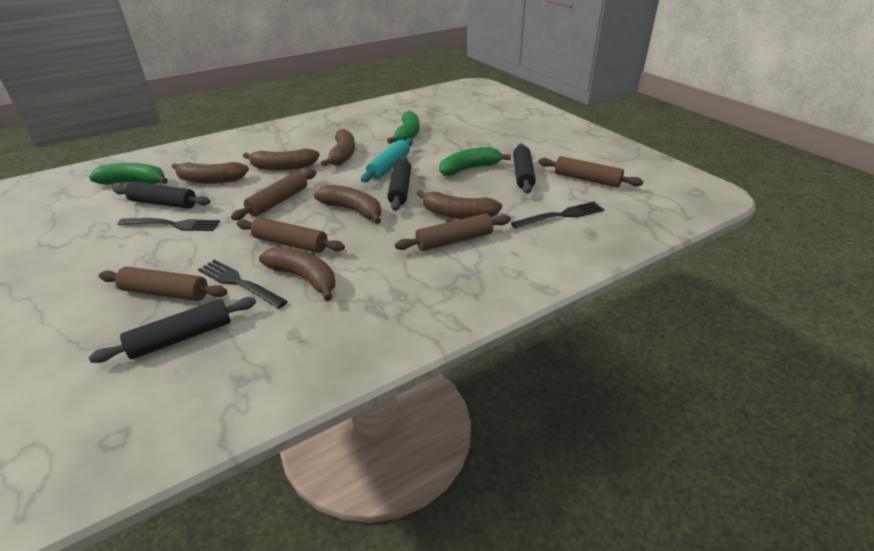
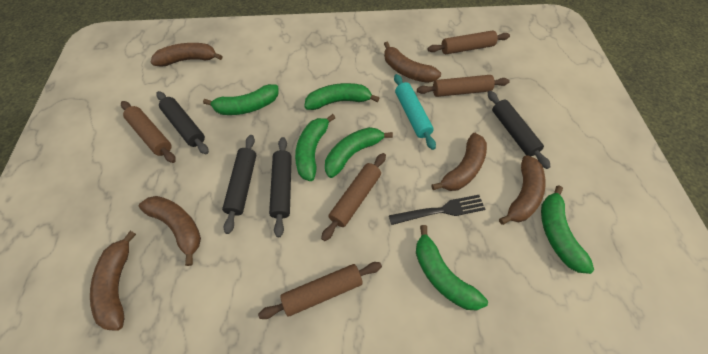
black fork: 3 -> 1
green banana: 3 -> 6

